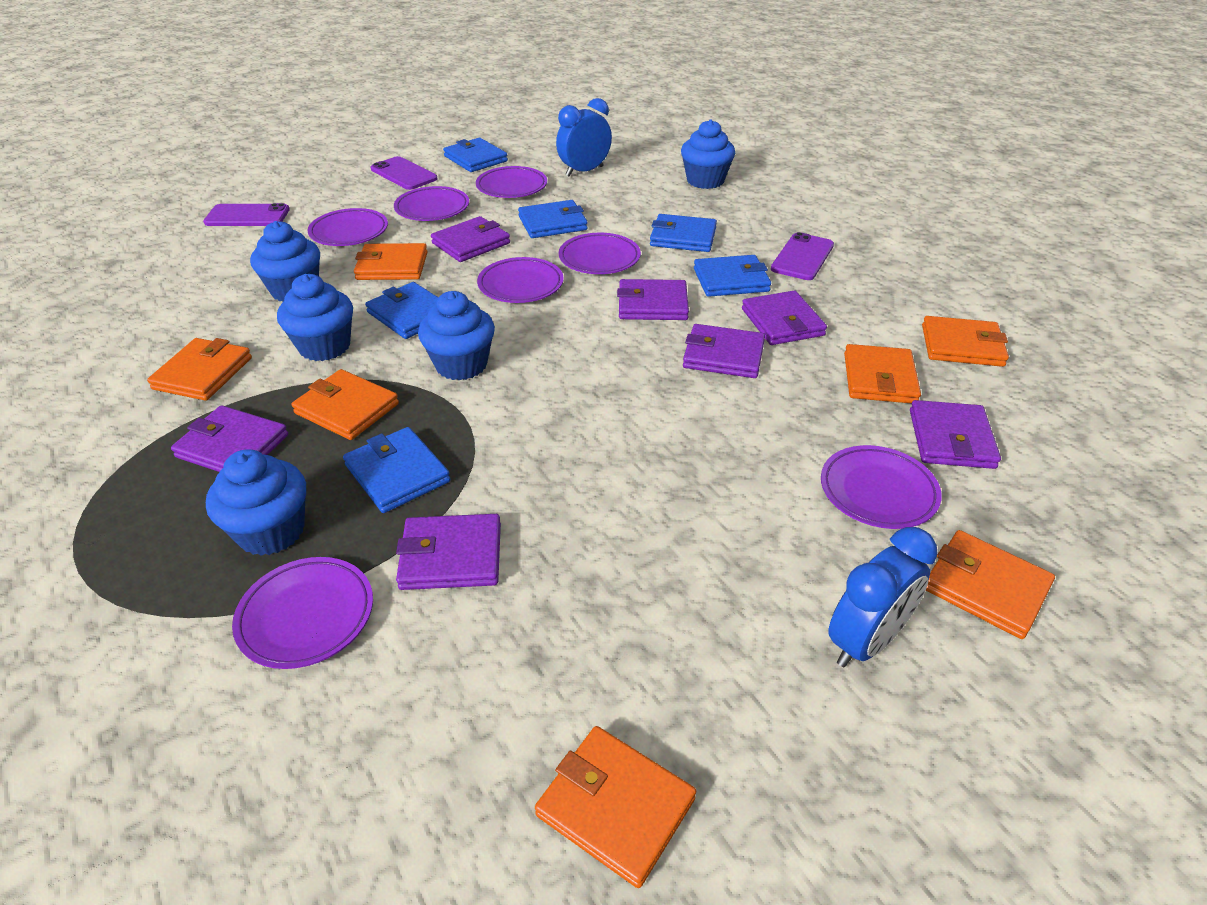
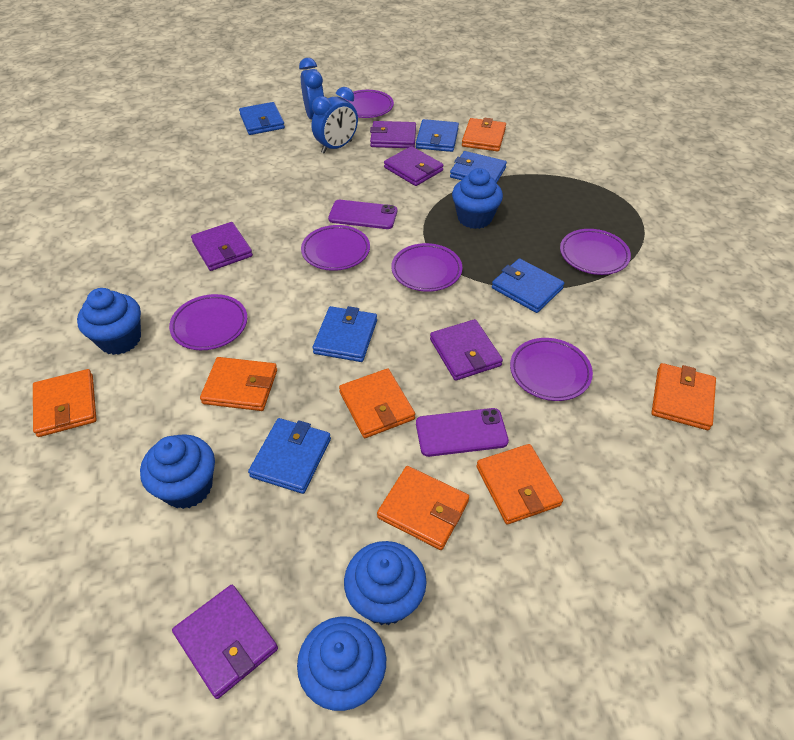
purple phone: 3 -> 2
purple plate: 7 -> 6
purple wallet: 7 -> 5

